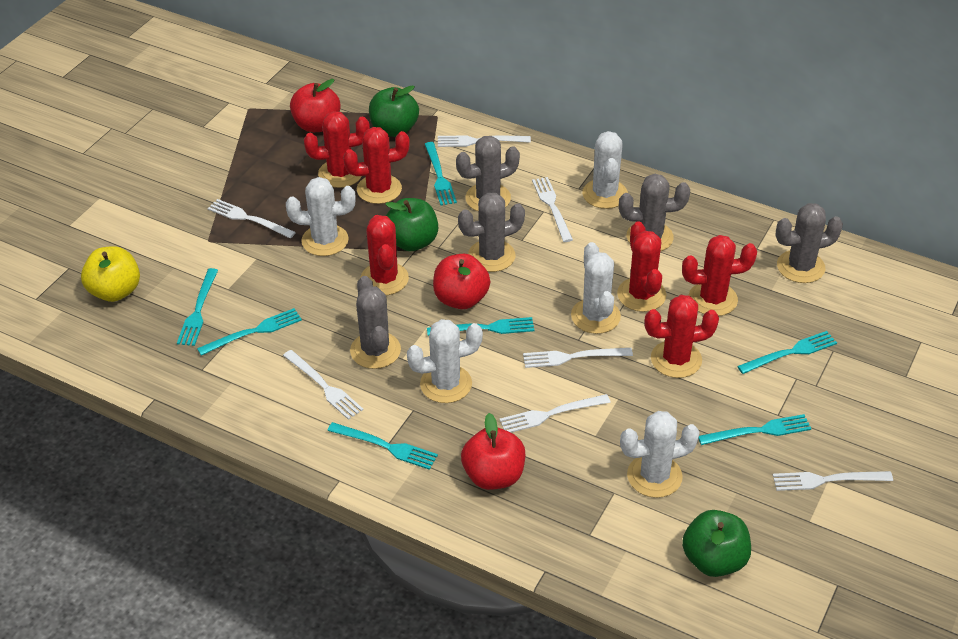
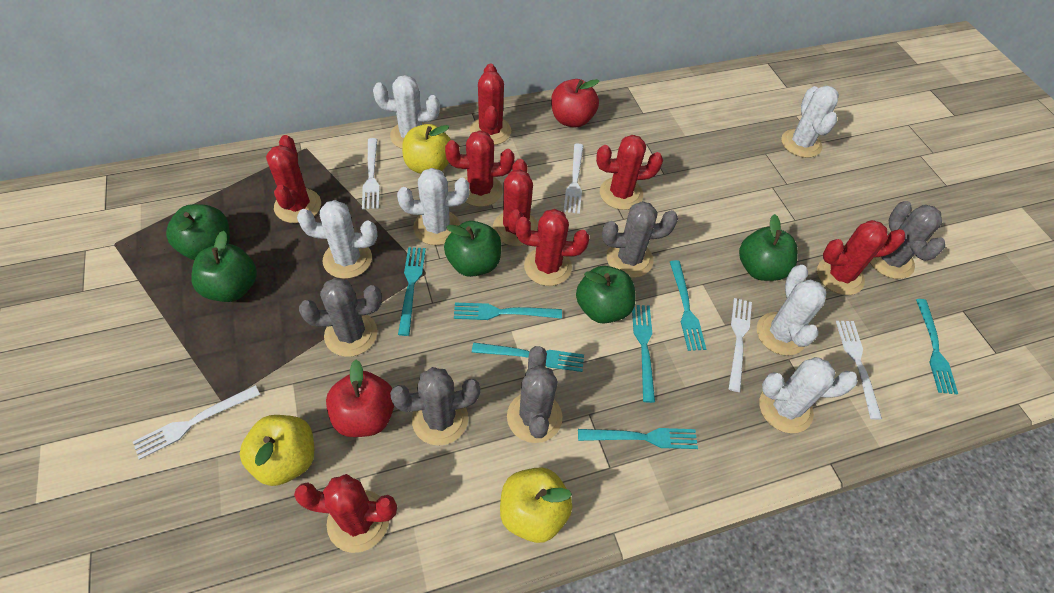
green apple: 3 -> 5
red apple: 3 -> 2
red cactus: 6 -> 8
white cactus: 5 -> 6
white fork: 7 -> 5
yellow apple: 1 -> 3

